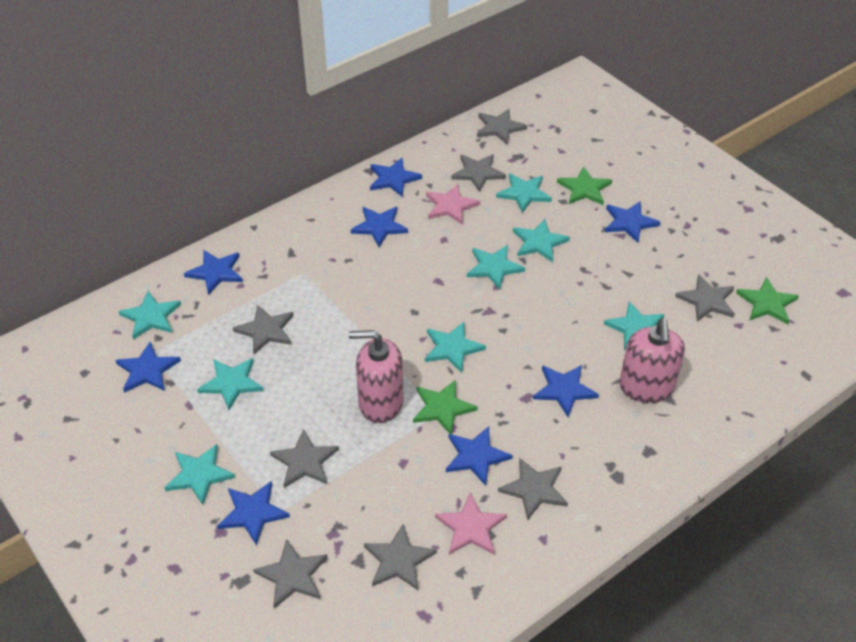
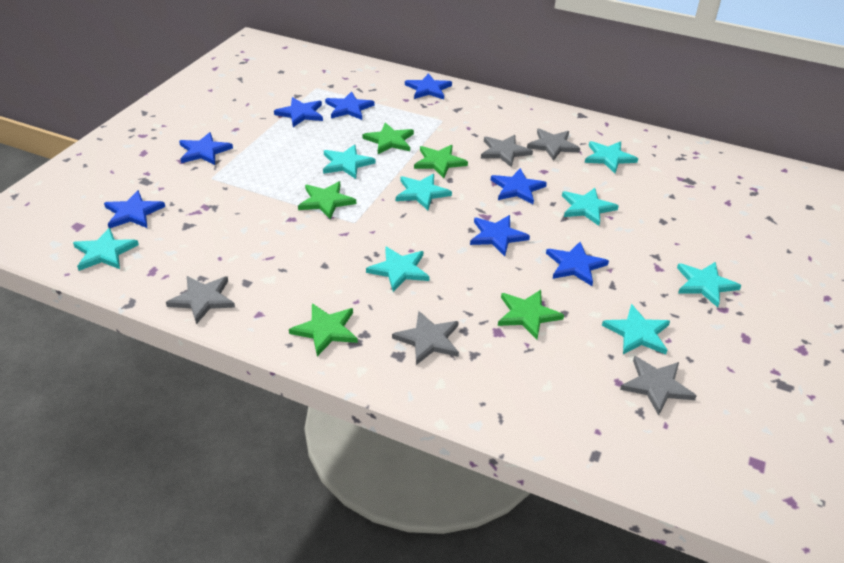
green star: 3 -> 5
grey star: 8 -> 5
pink soap dispenser: 2 -> 0
pink star: 2 -> 0

